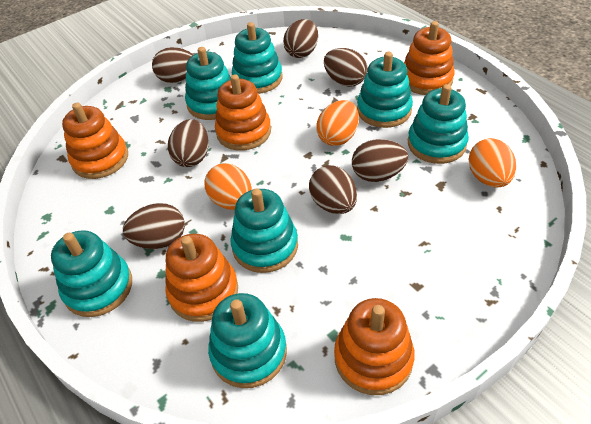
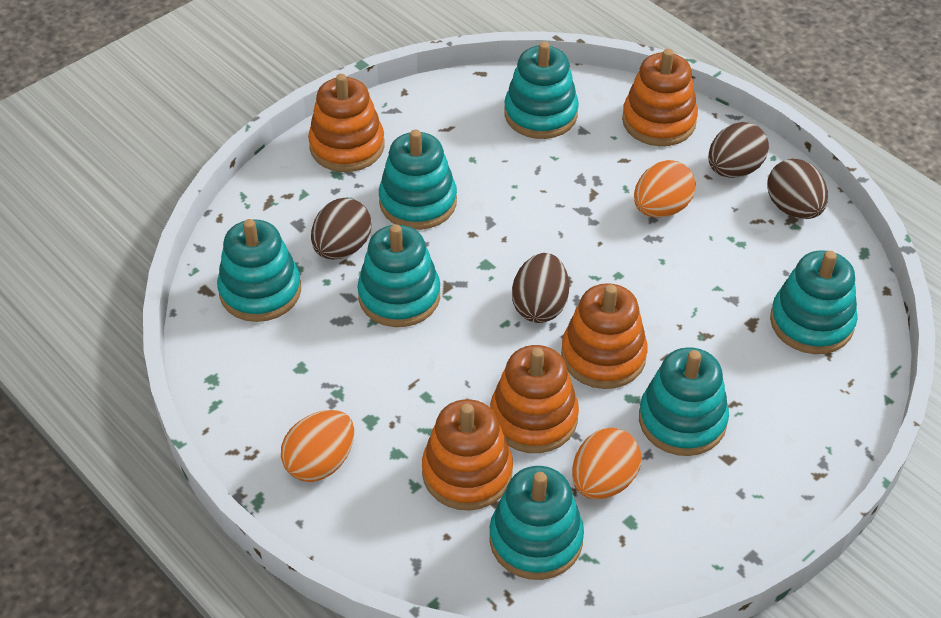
brown egg: 7 -> 4

